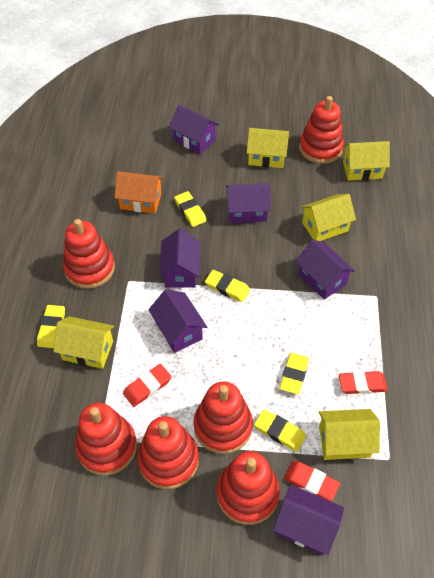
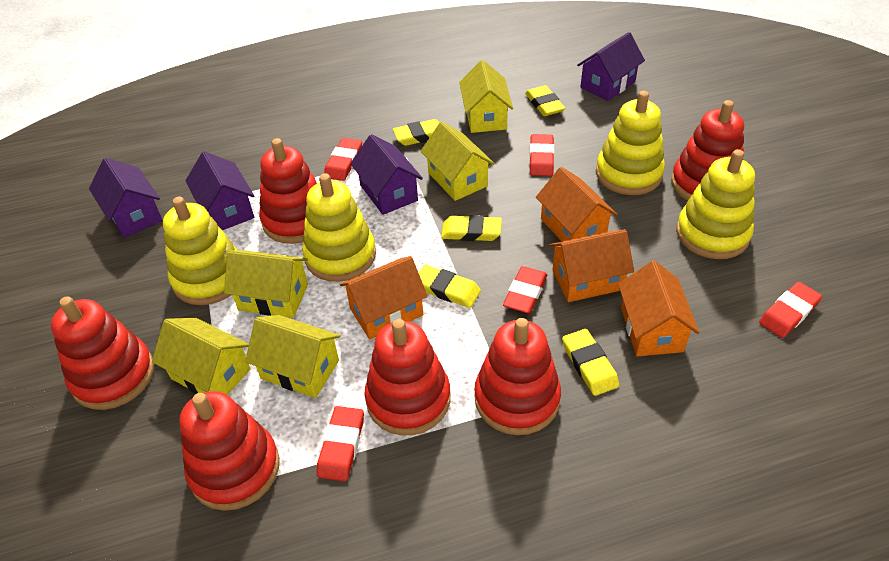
orange house: 1 -> 4
purple house: 6 -> 4
red eraser: 3 -> 5
yellow stacking toy: 0 -> 4

